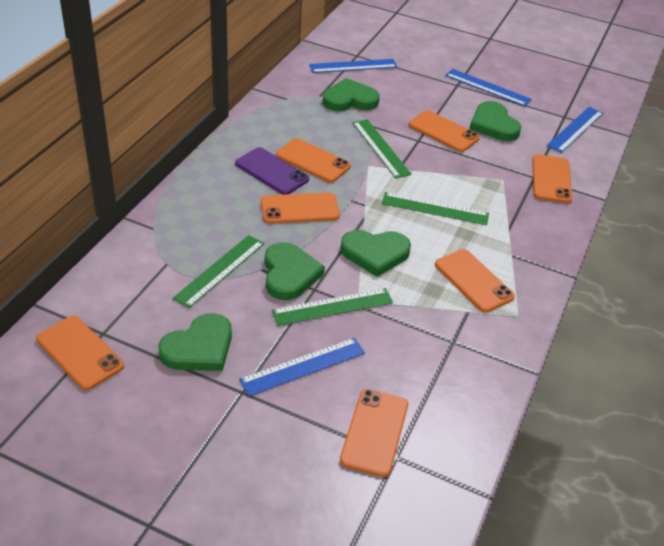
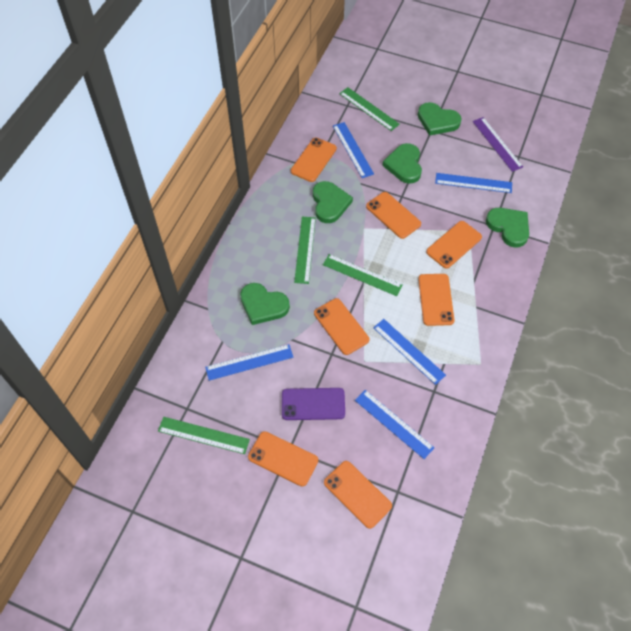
blue ruler: 4 -> 5
purple ruler: 0 -> 1

